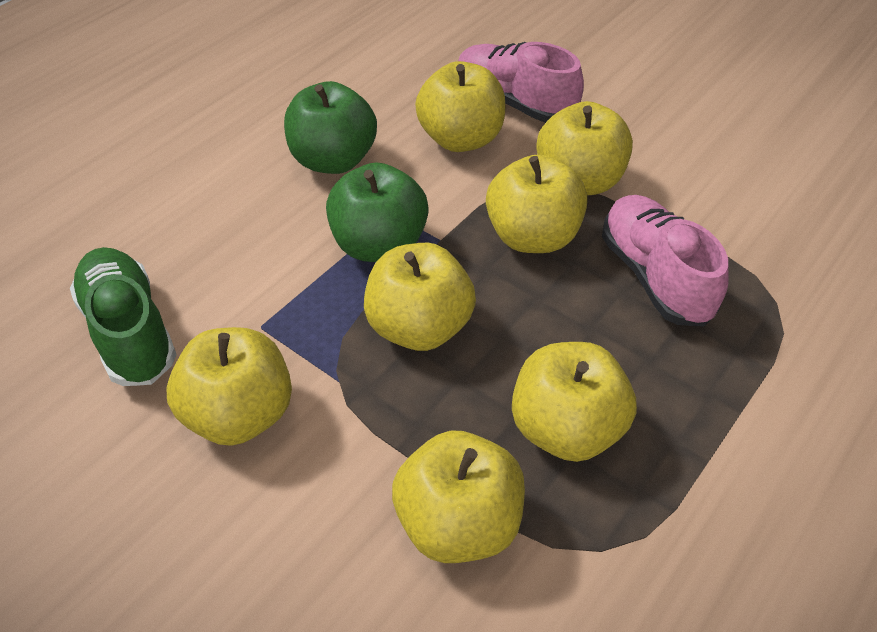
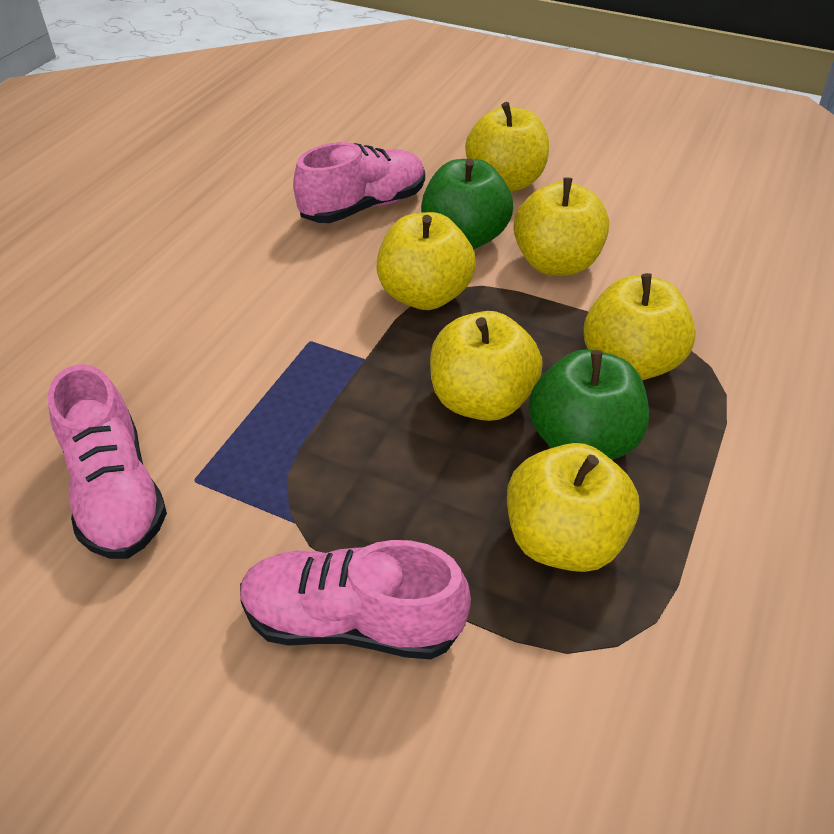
green shoe: 1 -> 0
pink shoe: 2 -> 3
yellow apple: 7 -> 6

